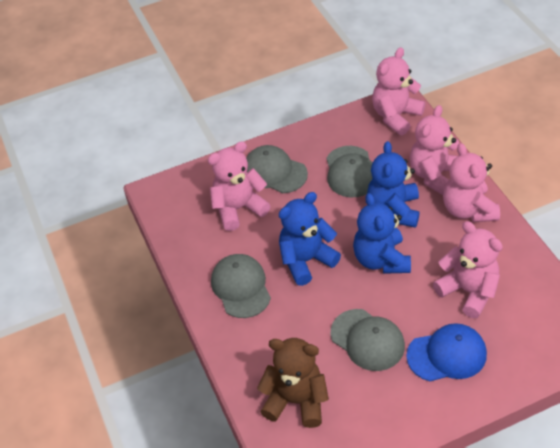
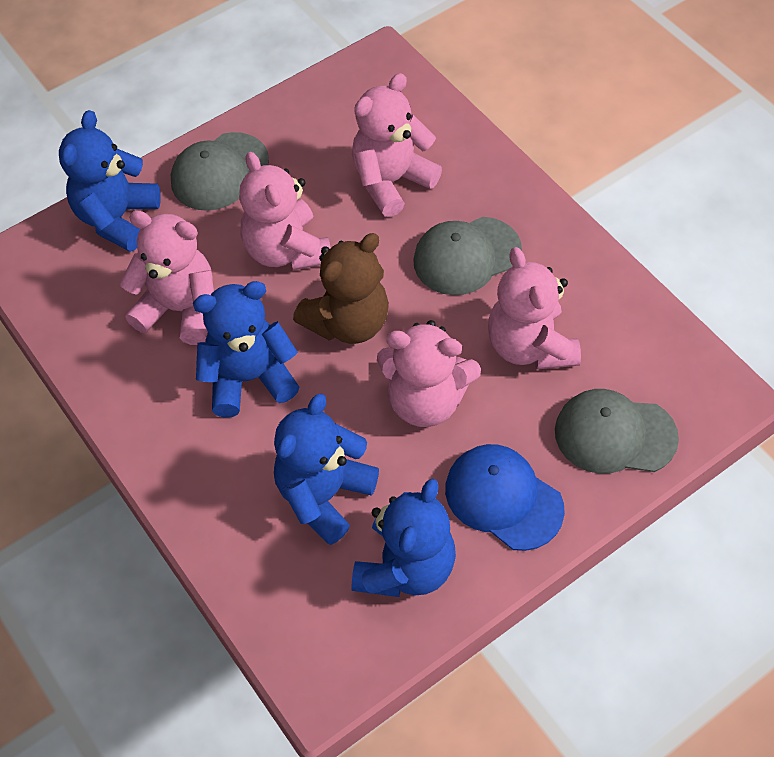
blue teddy bear: 3 -> 4
grey cap: 4 -> 3

